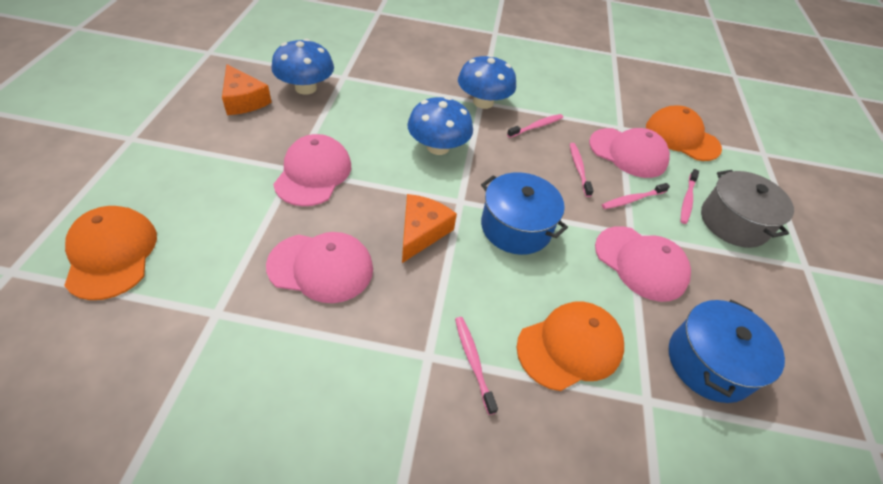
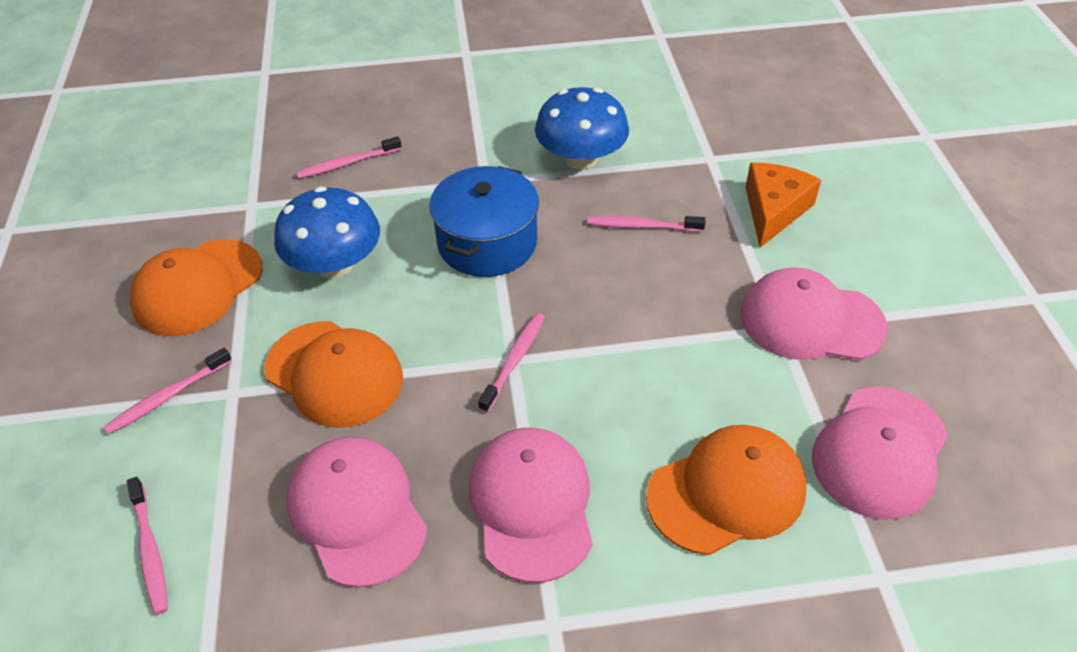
blue mushroom: 3 -> 2
blue pot: 2 -> 1
grey pot: 1 -> 0
orange cheese: 2 -> 1

